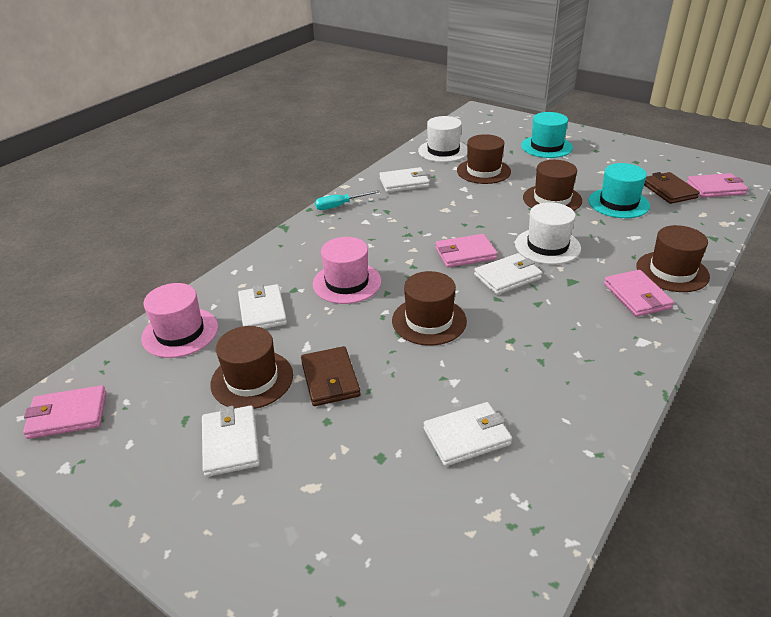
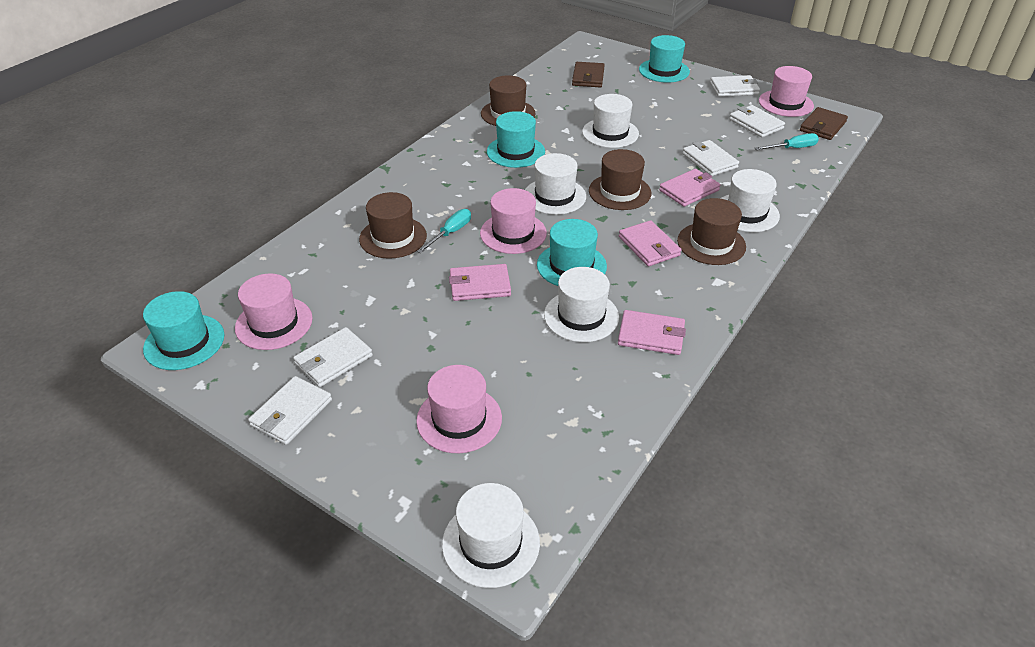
brown hat: 5 -> 4
pink hat: 2 -> 4
turquoise hat: 2 -> 4
turquoise screwdriver: 1 -> 2
white hat: 2 -> 5

